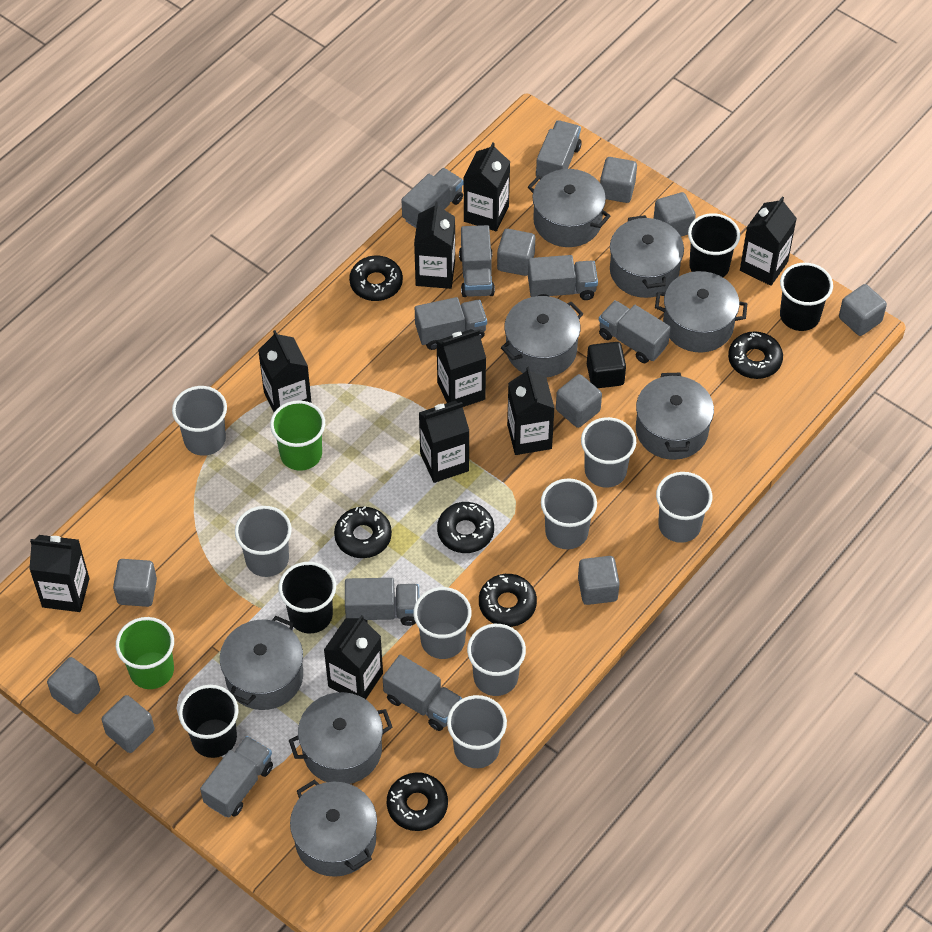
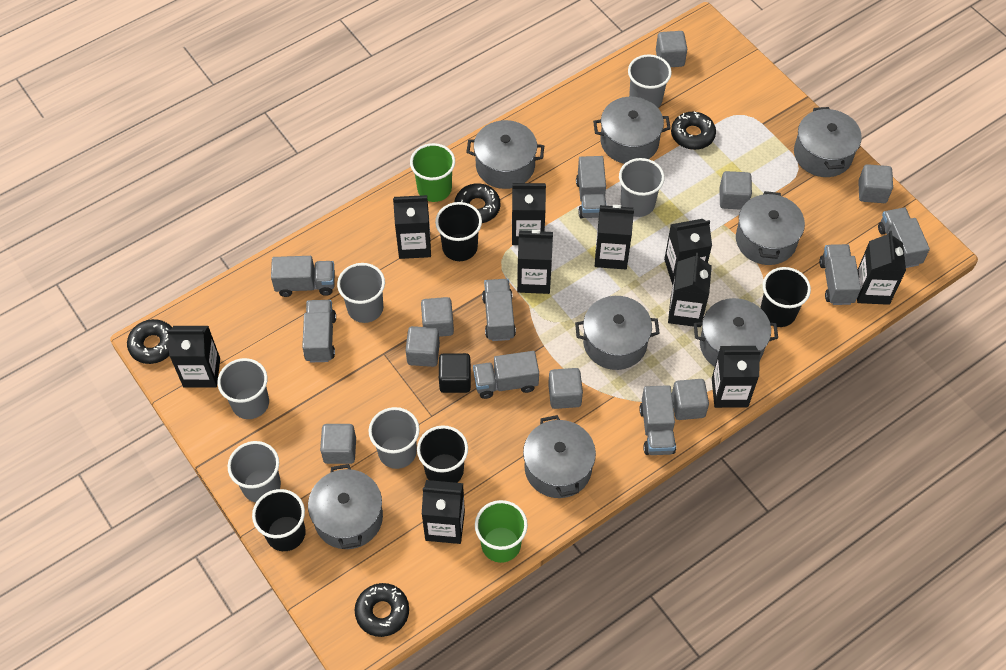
black carton: 9 -> 10
black donut: 6 -> 4
grey cube: 9 -> 8
grey cup: 8 -> 6
grey truck: 9 -> 8

